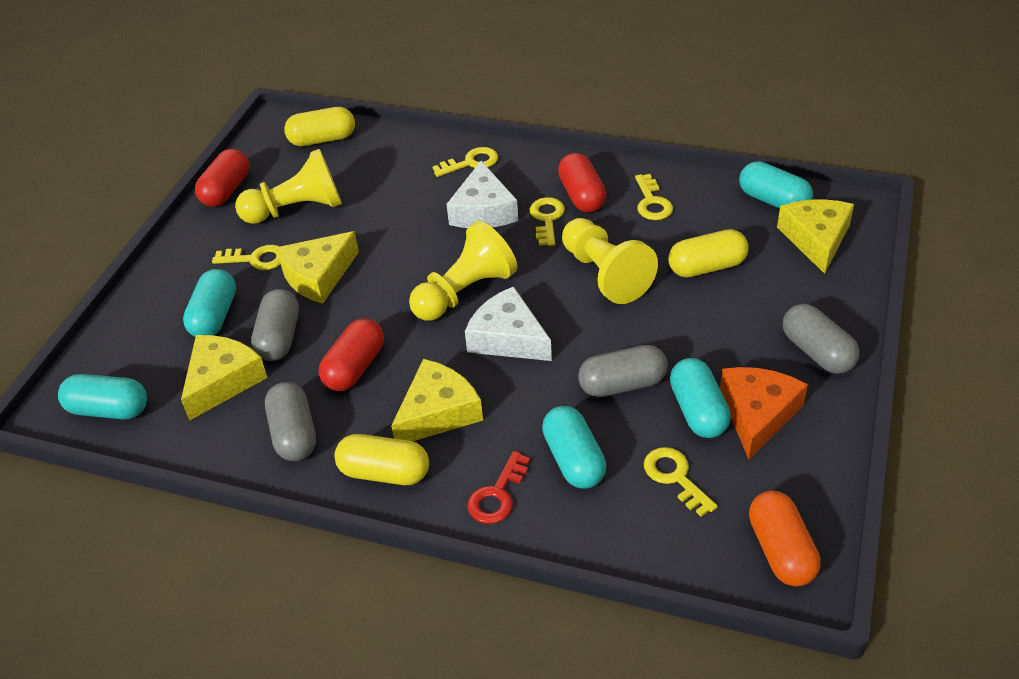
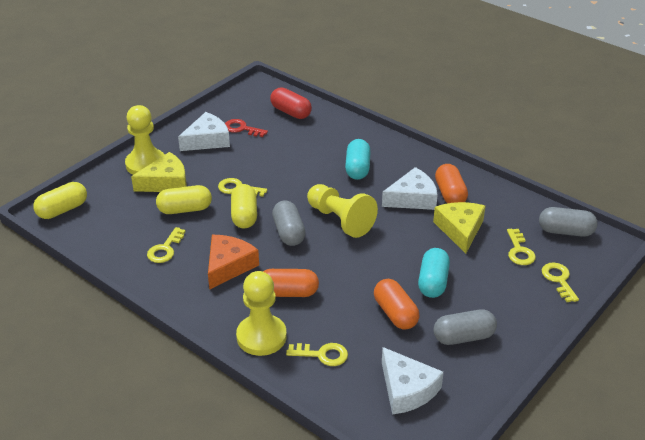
grey capsule: 4 -> 3
orange capsule: 1 -> 3
red capsule: 3 -> 1
turquoise capsule: 5 -> 2
white cheese: 2 -> 3
yellow cheese: 4 -> 2

